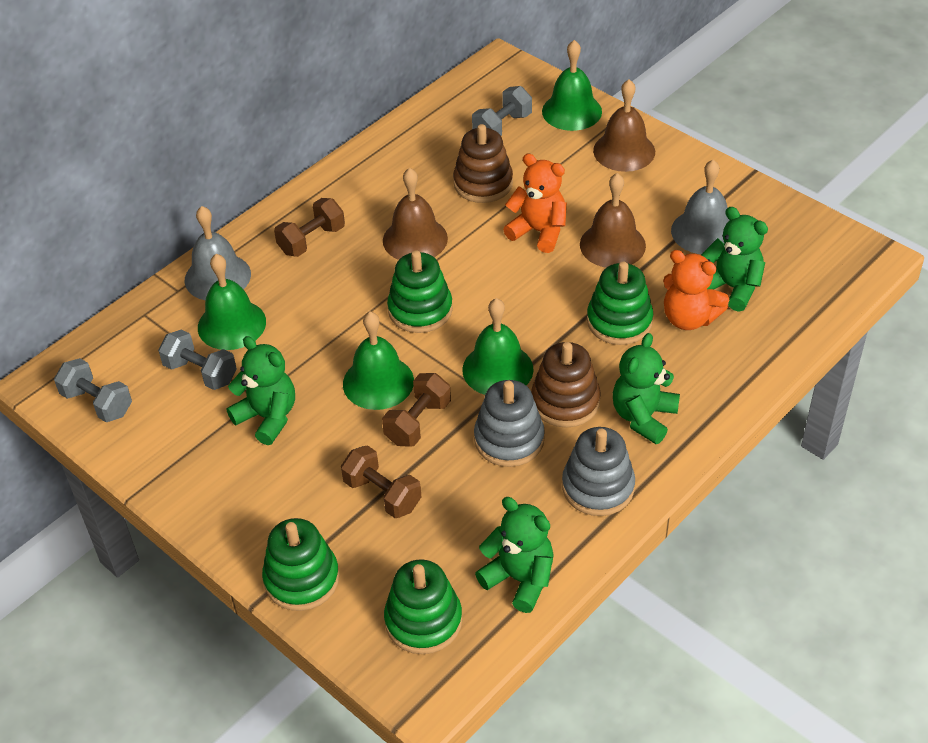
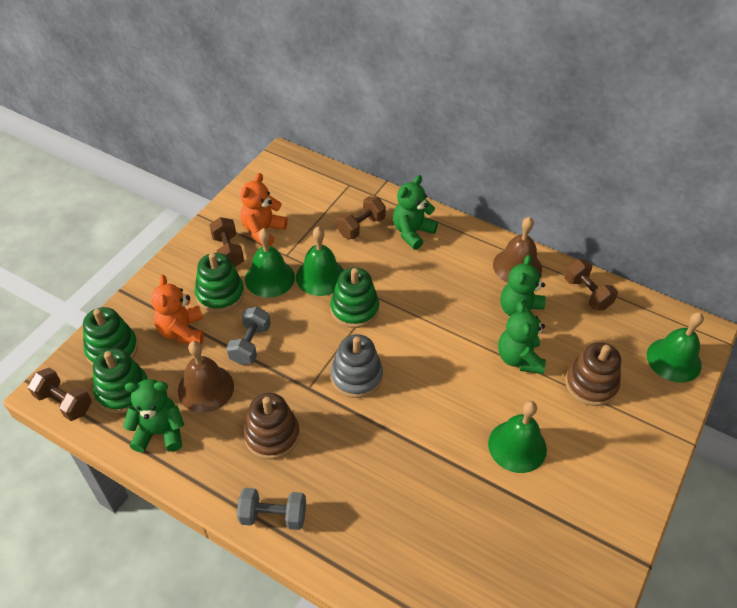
brown bell: 3 -> 2
brown dumbbell: 3 -> 4
grey bell: 2 -> 0
grey dumbbell: 3 -> 2
grey stacking toy: 2 -> 1

